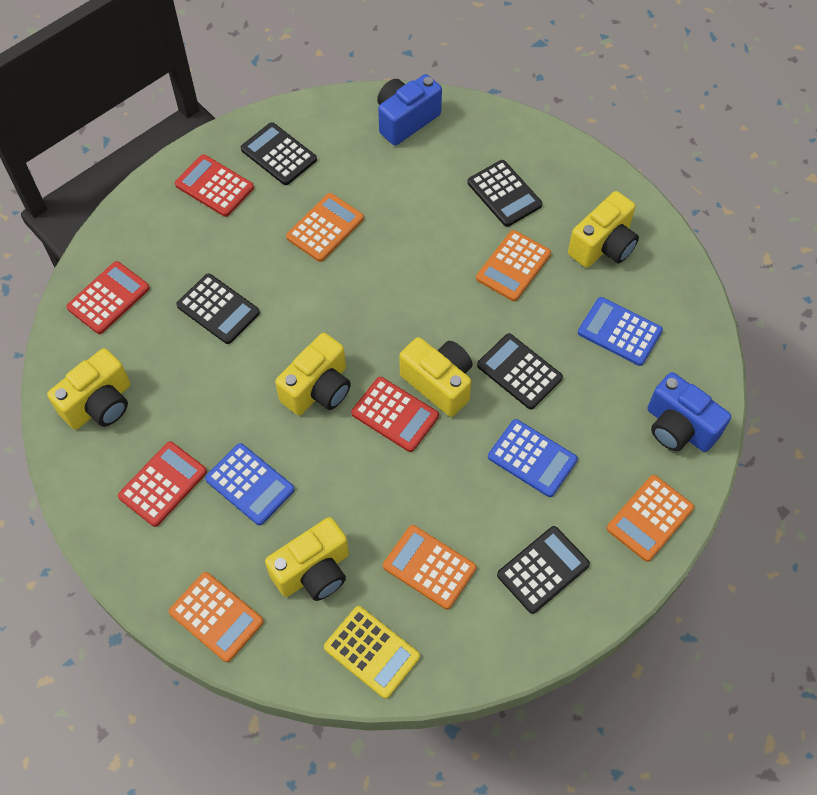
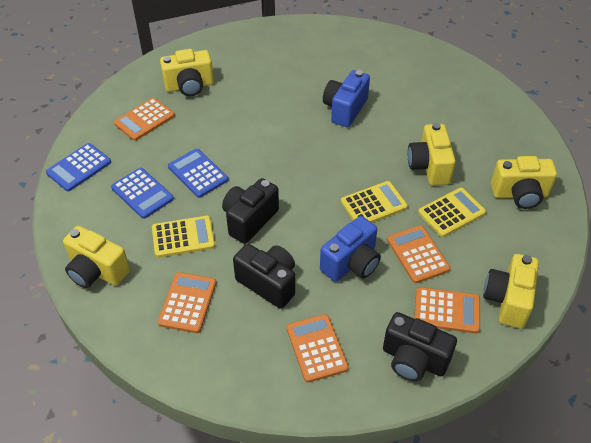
black calculator: 5 -> 0
black camera: 0 -> 3
red calculator: 4 -> 0
yellow calculator: 1 -> 3

